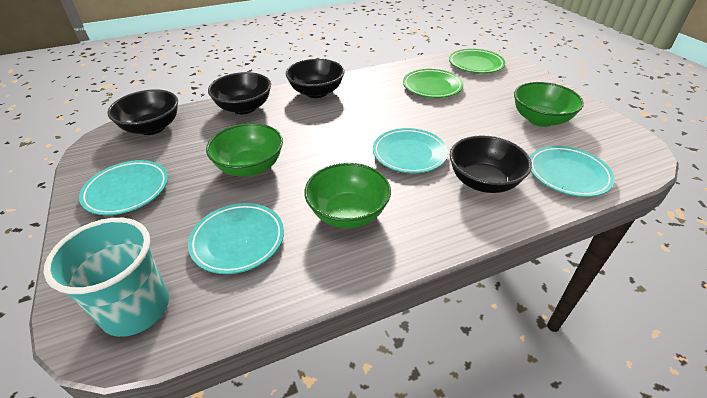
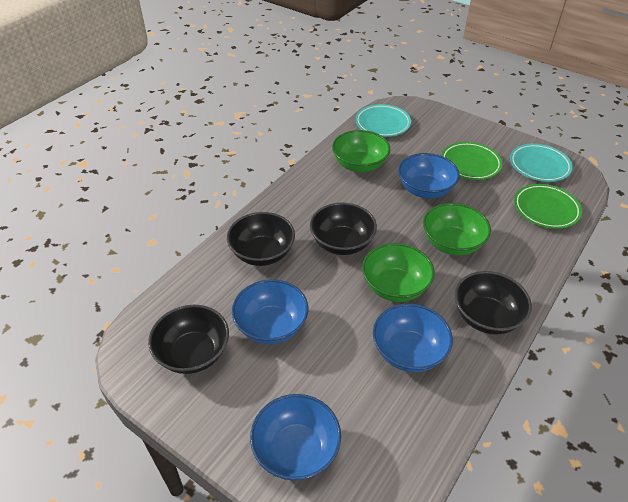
blue bowl: 0 -> 4
turquoise cup: 1 -> 0
turquoise plate: 4 -> 2

